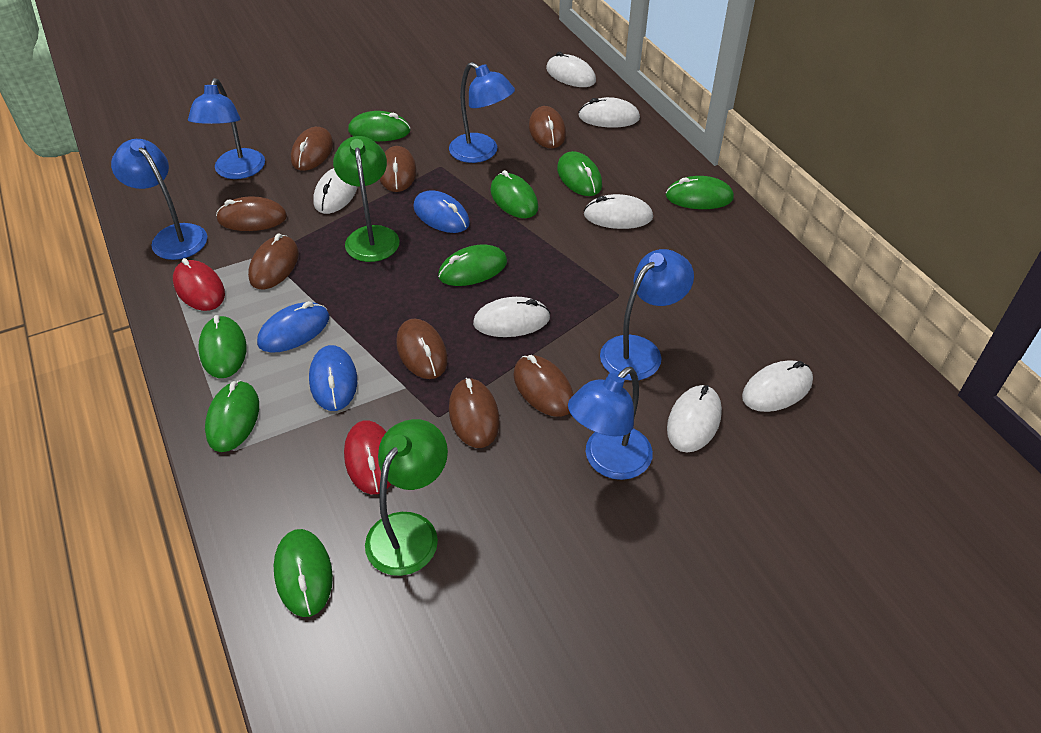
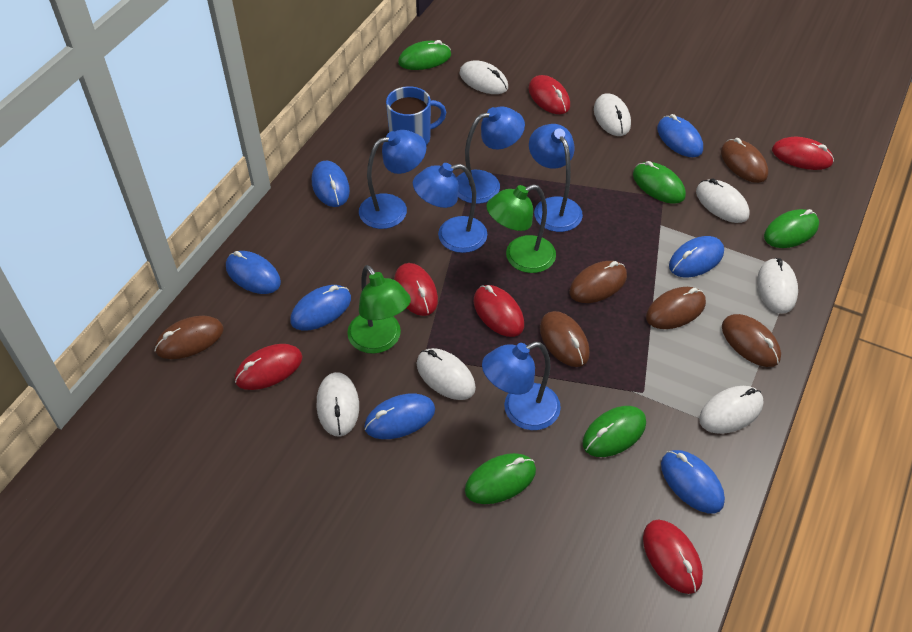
blue mouse: 3 -> 7
blue mug: 0 -> 1
brown mouse: 8 -> 6
green mouse: 8 -> 5
red mouse: 2 -> 6

